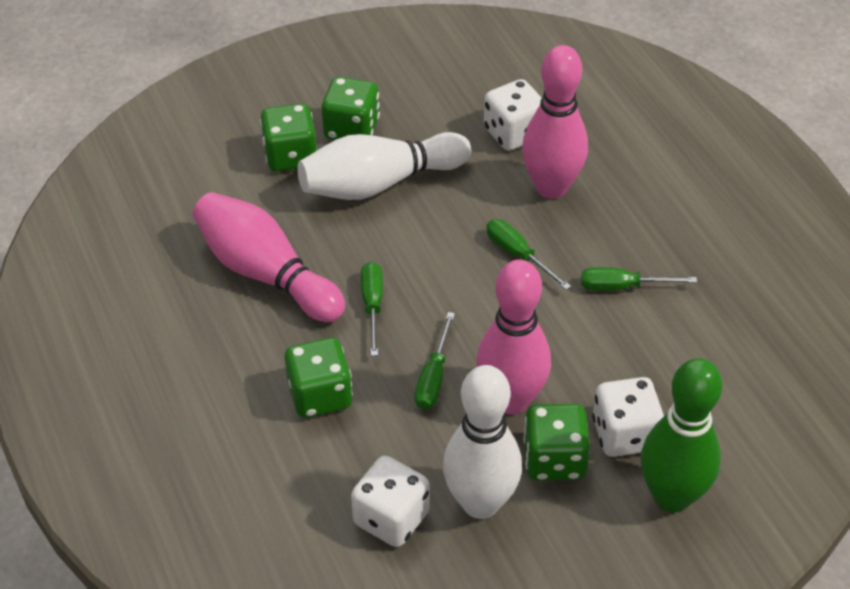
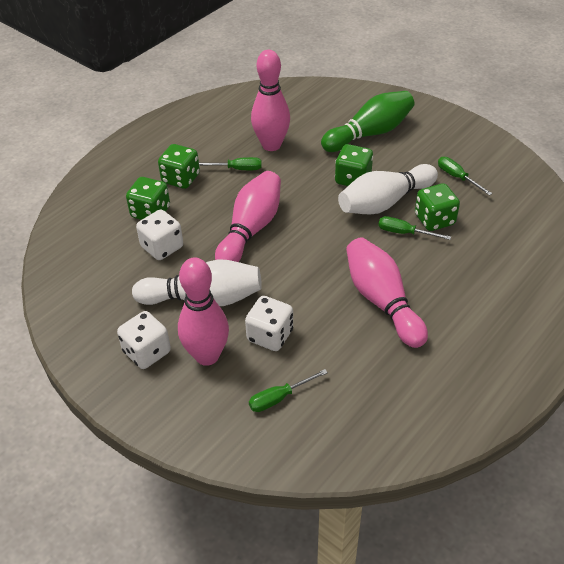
pink bowling pin: 3 -> 4

